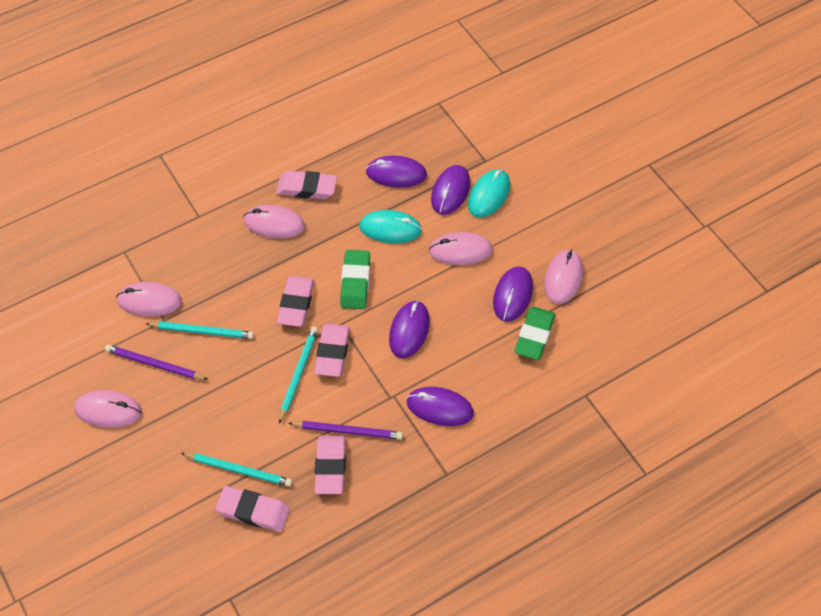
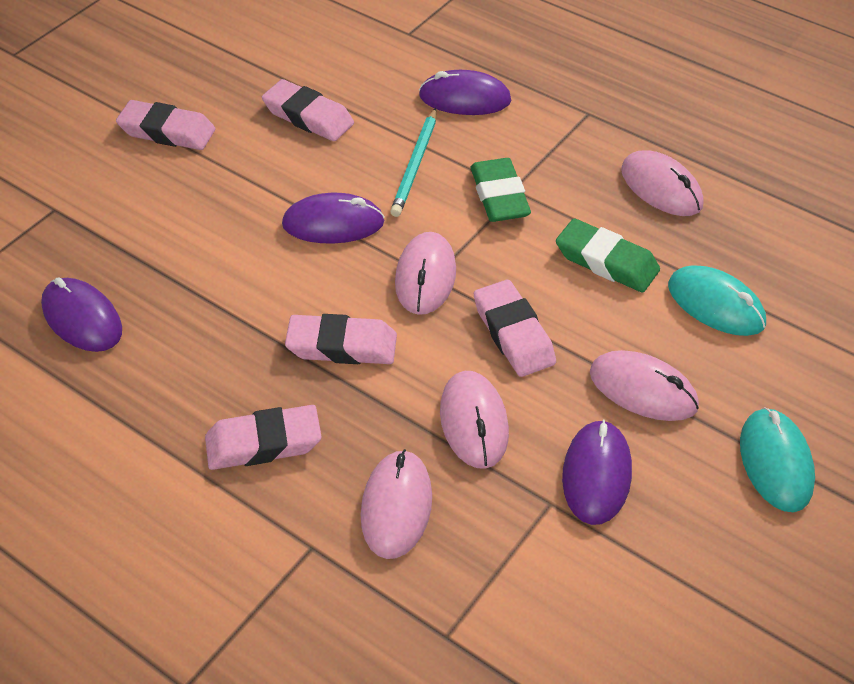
purple mouse: 5 -> 4
purple pencil: 2 -> 0
turquoise pencil: 3 -> 1

